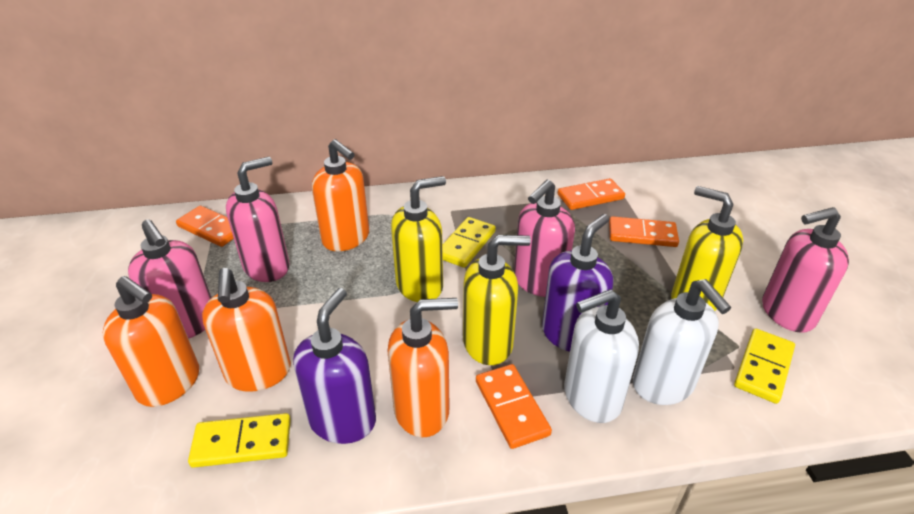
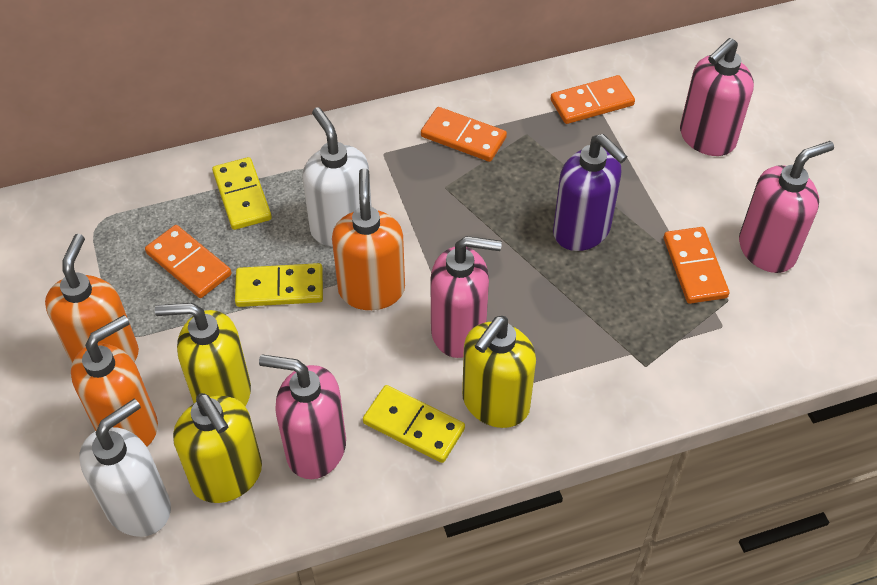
orange soap dispenser: 4 -> 3
purple soap dispenser: 2 -> 1

